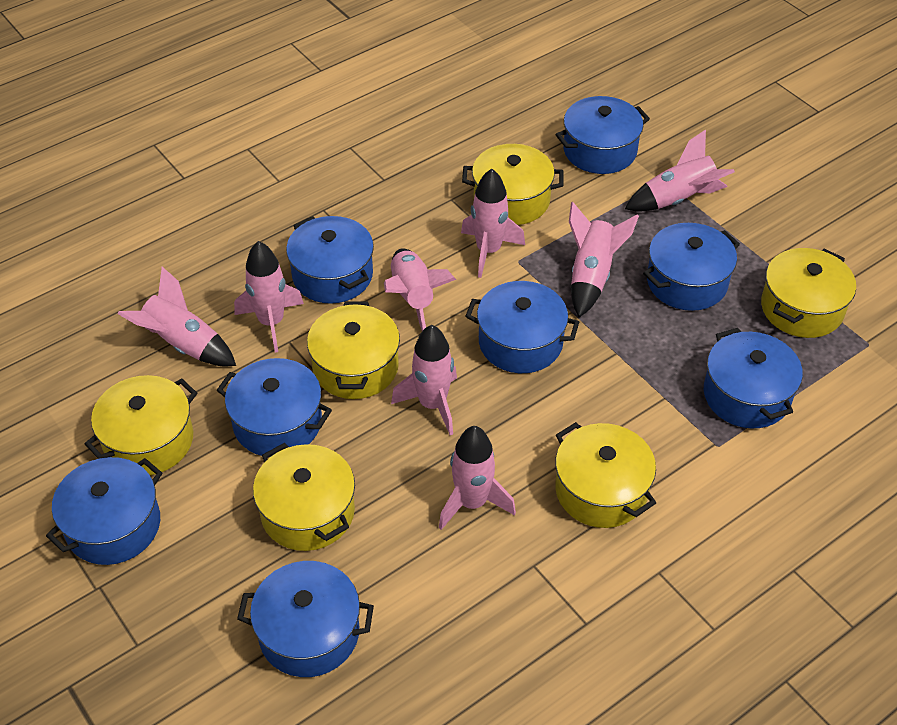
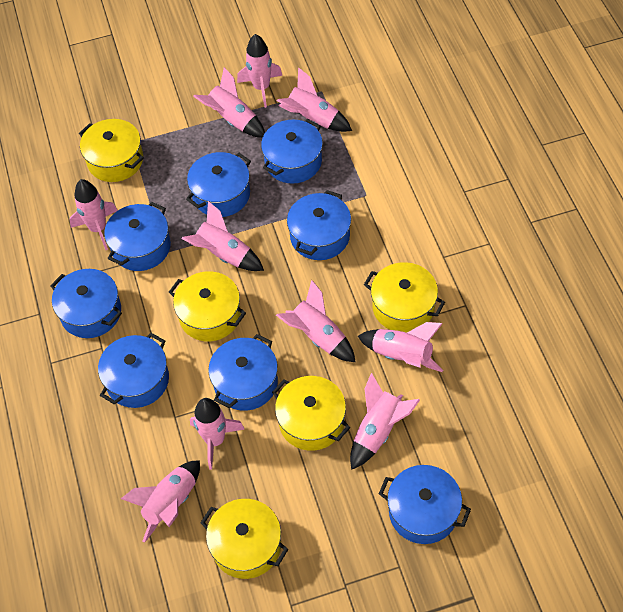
pink rocket: 8 -> 10
yellow pot: 6 -> 5

